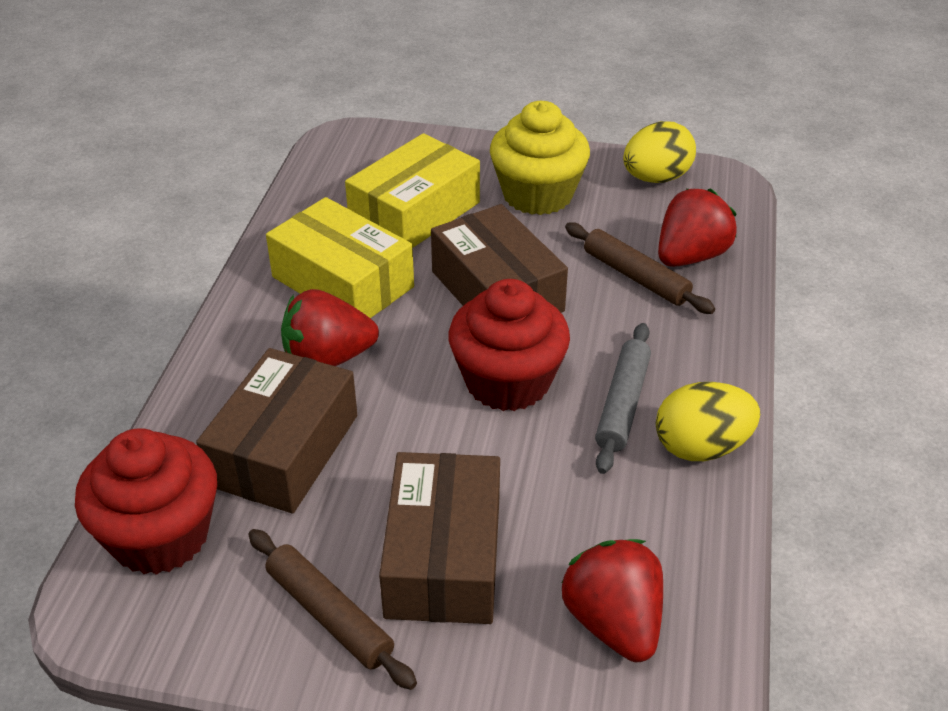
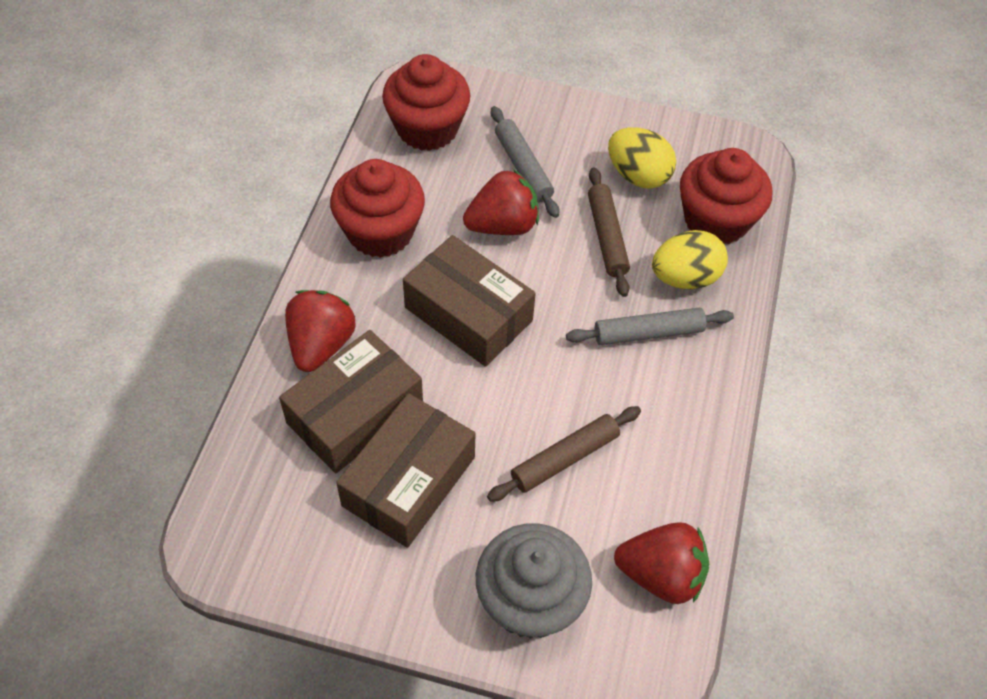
grey cupcake: 0 -> 1
grey rolling pin: 1 -> 2
red cupcake: 2 -> 3
yellow box: 2 -> 0
yellow cupcake: 1 -> 0

